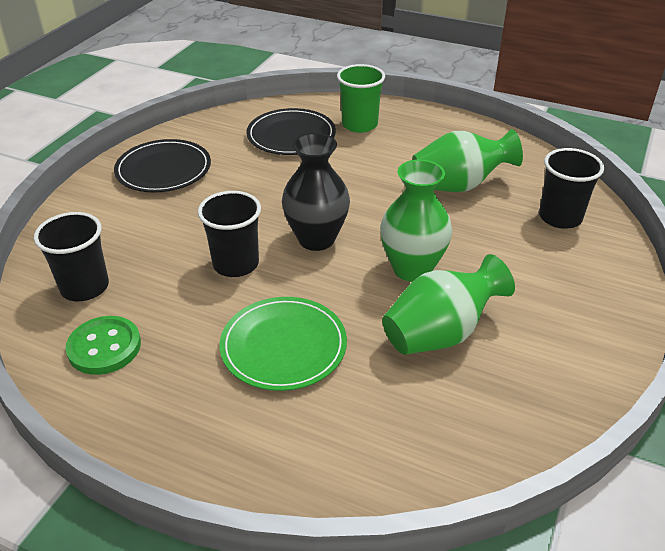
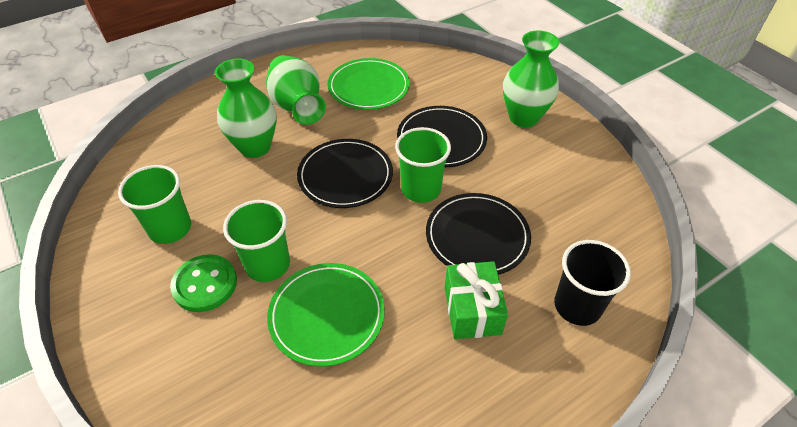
black cup: 3 -> 1
black plate: 2 -> 3
black vase: 1 -> 0
green cup: 1 -> 3
green gift: 0 -> 1
green plate: 1 -> 2

